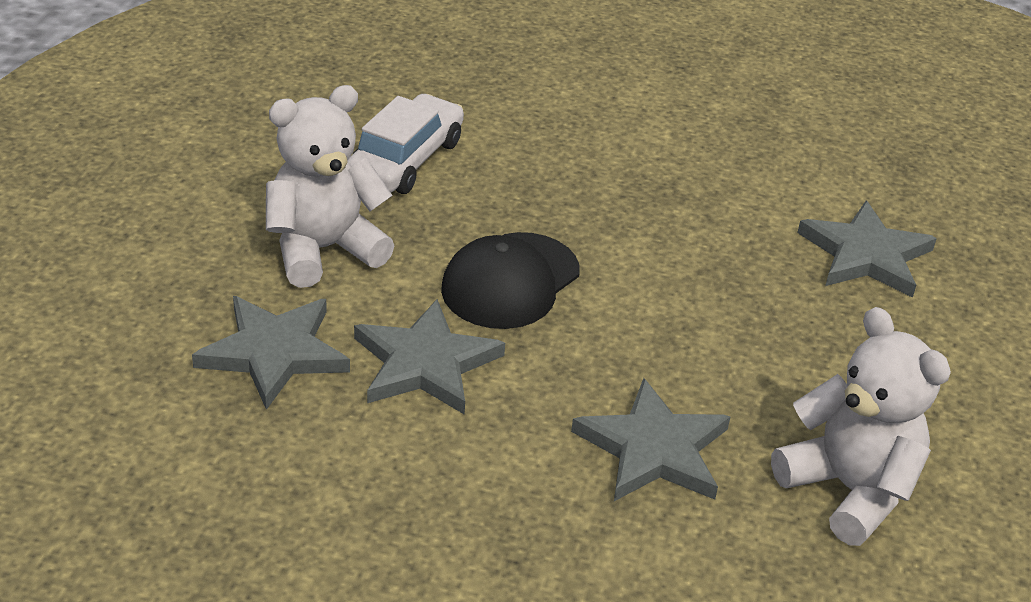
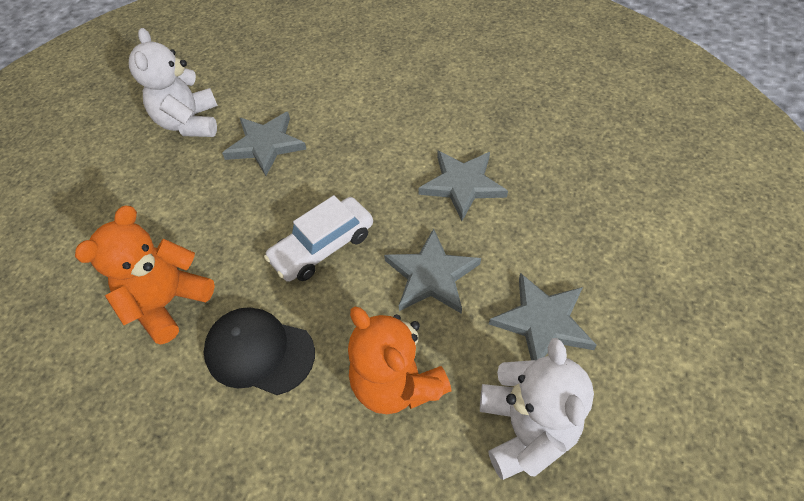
orange teddy bear: 0 -> 2

